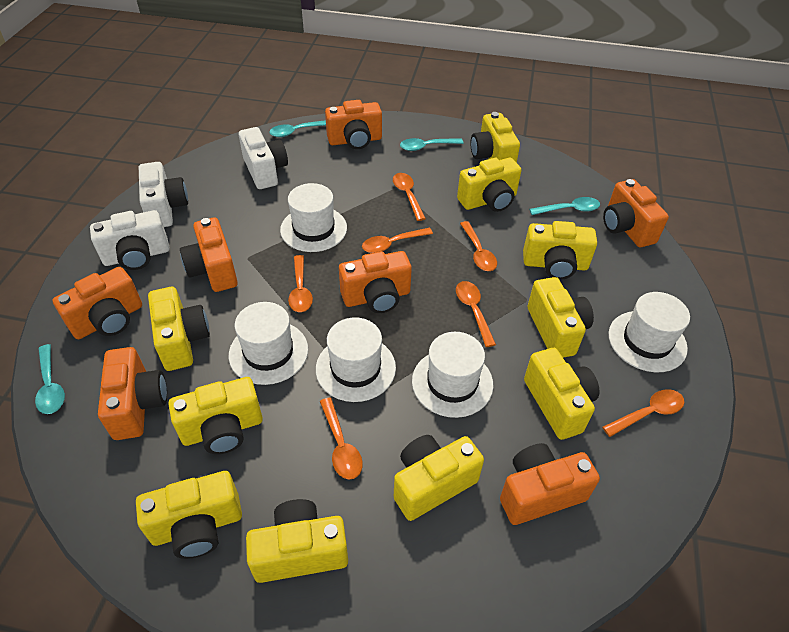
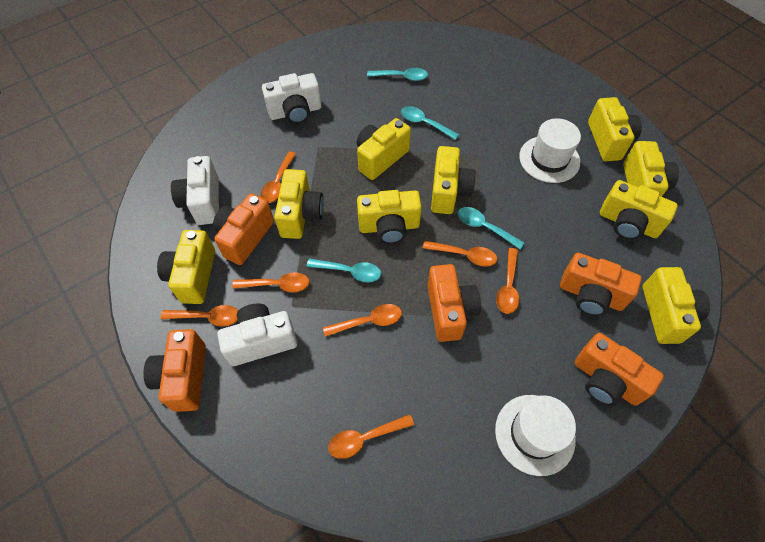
orange camera: 7 -> 5
white hat: 5 -> 2
yellow camera: 10 -> 9

